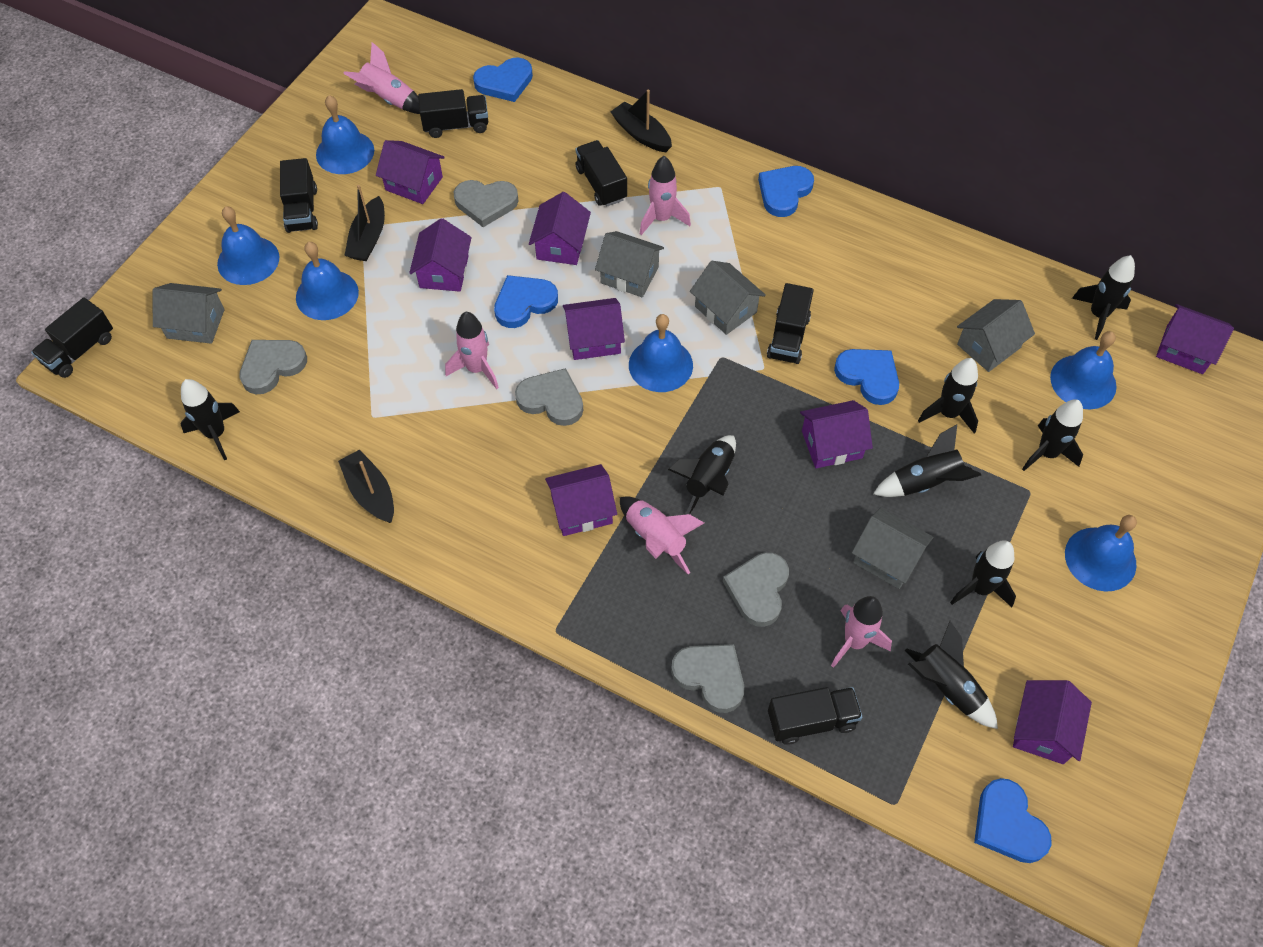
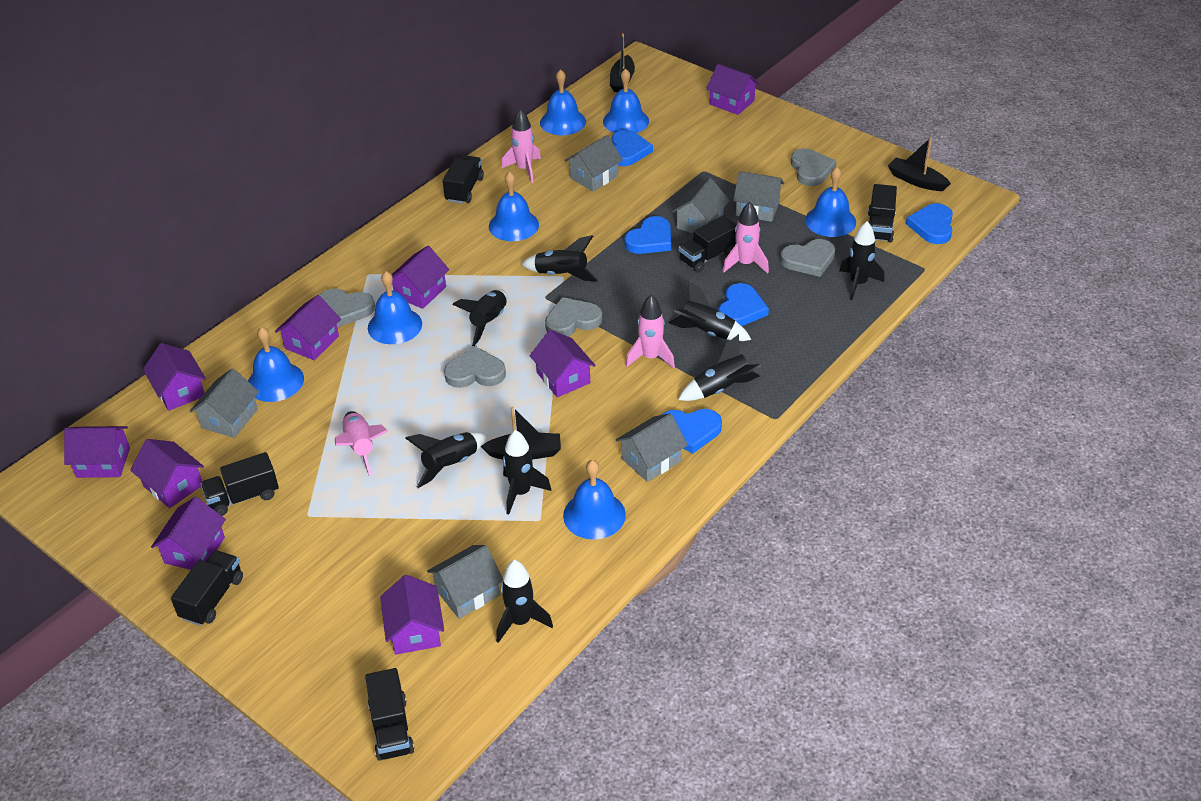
blue bell: 6 -> 7
grey house: 5 -> 6
pink rocket: 5 -> 4
purple house: 8 -> 9

